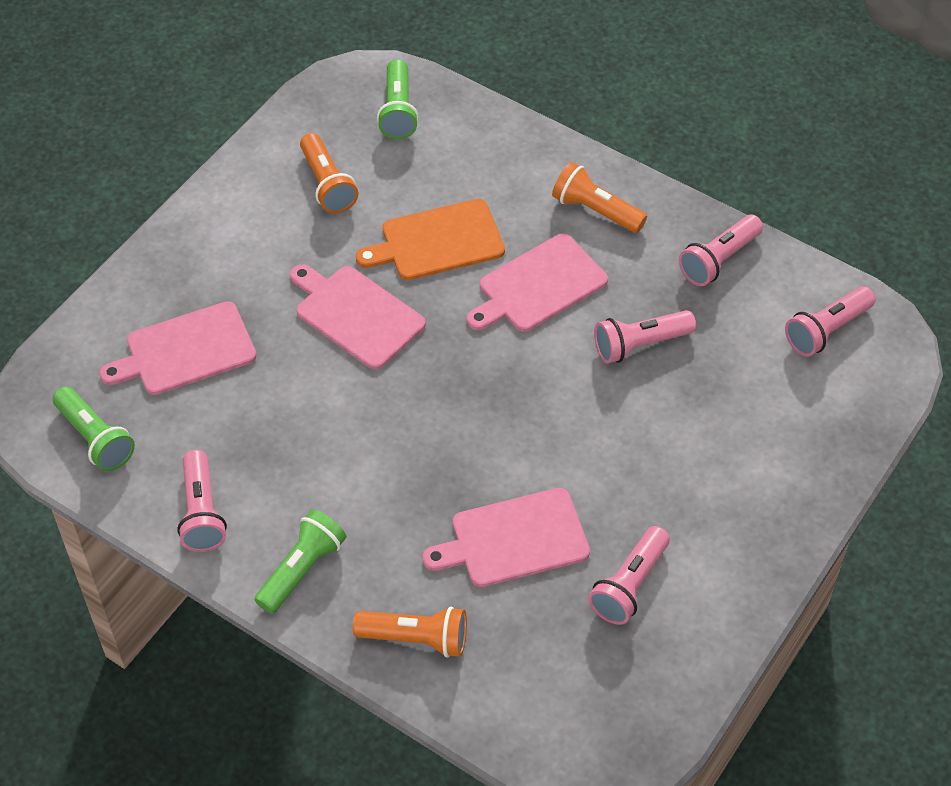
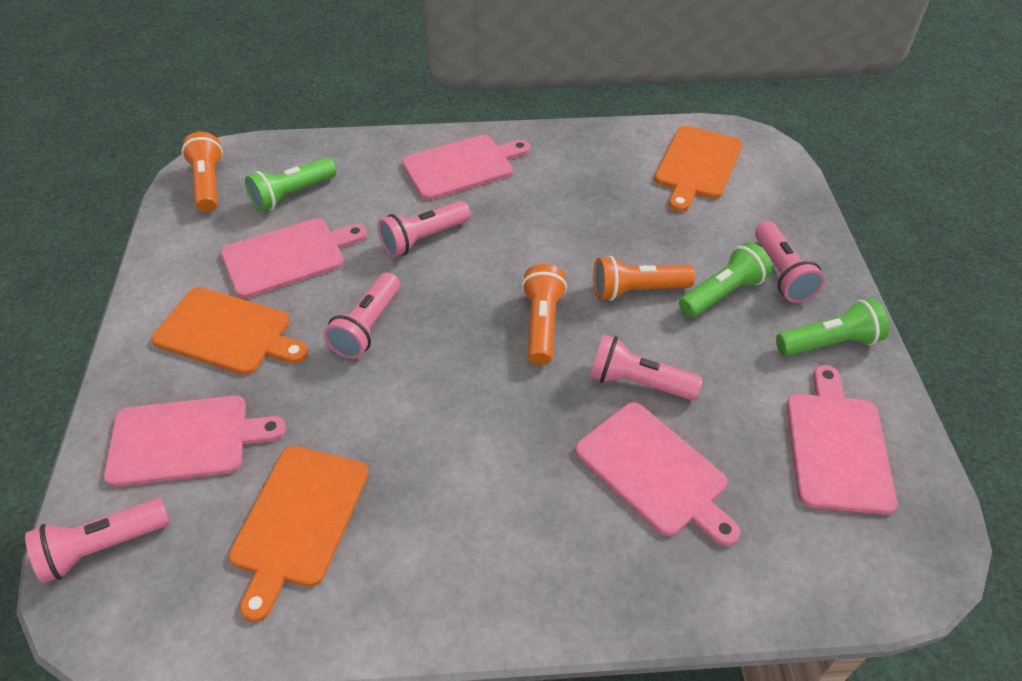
orange cutting board: 1 -> 3
pink cutting board: 4 -> 5

